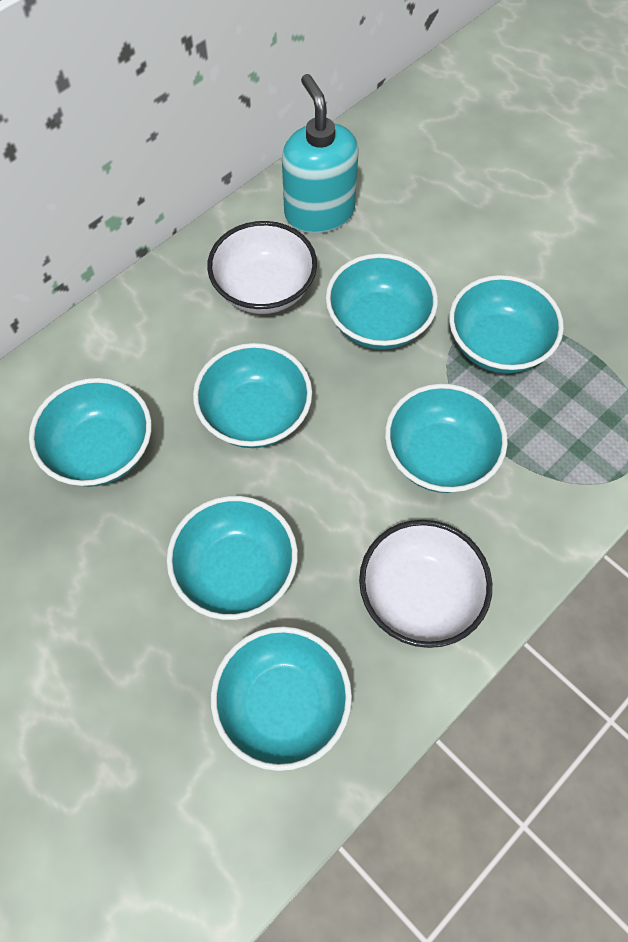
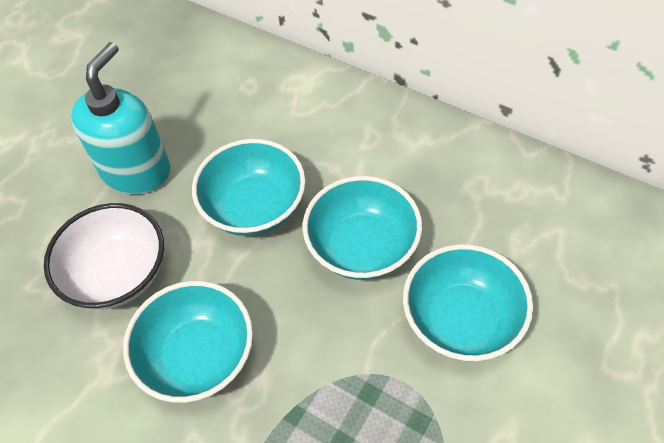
turquoise bowl: 7 -> 4
white bowl: 2 -> 1

